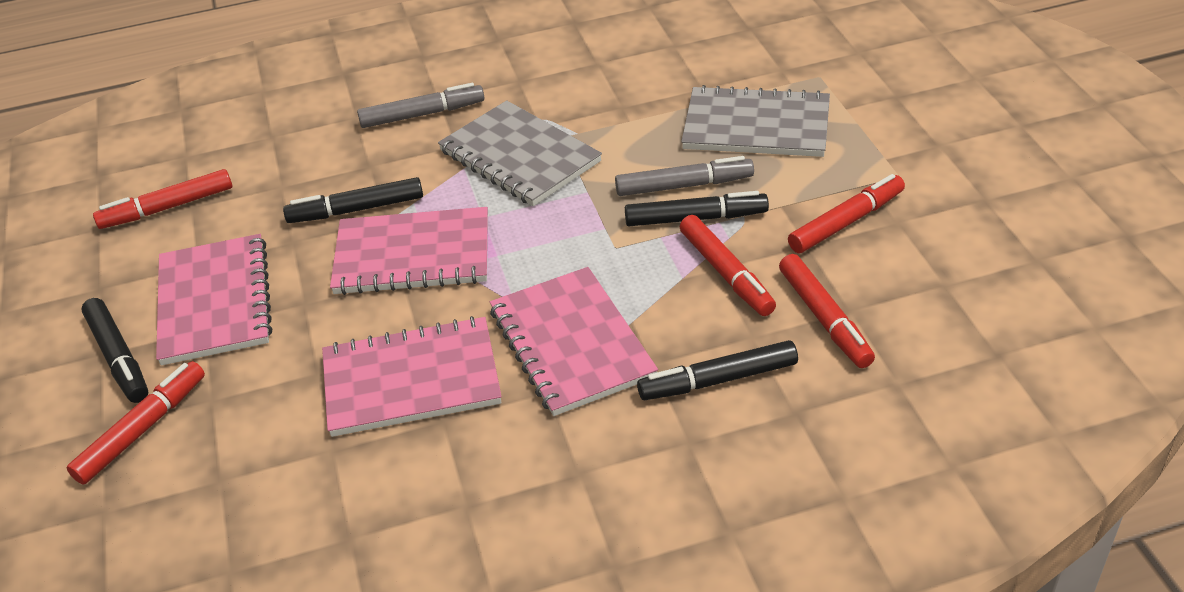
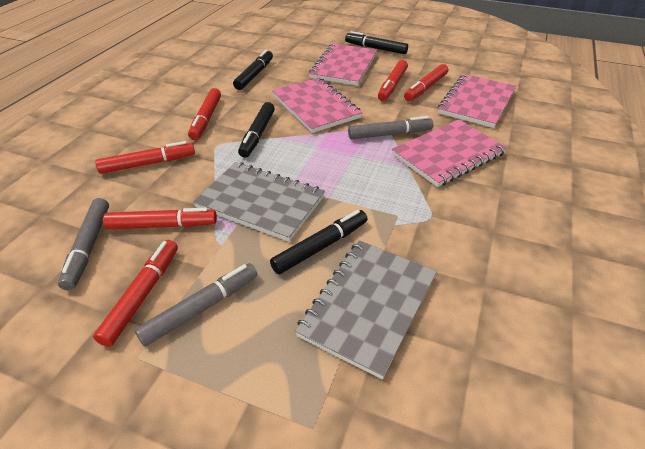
grey marker: 2 -> 3
red marker: 5 -> 6

